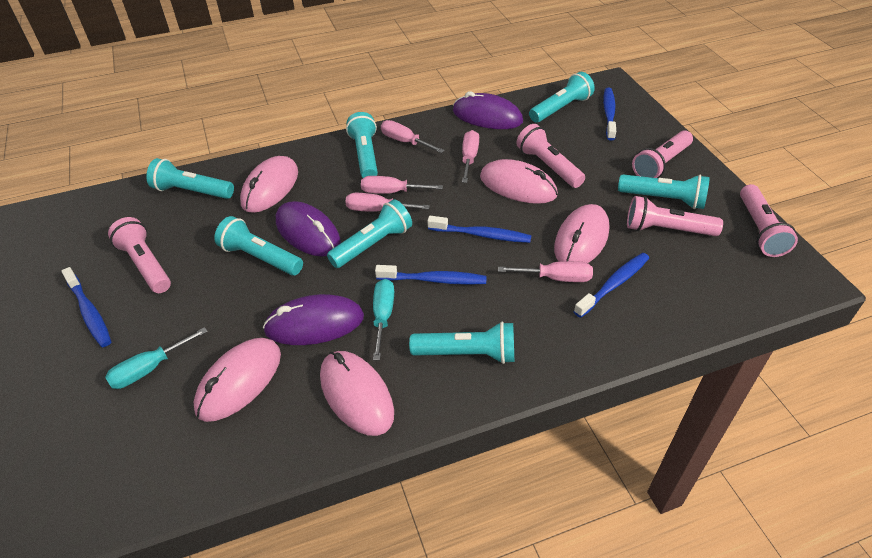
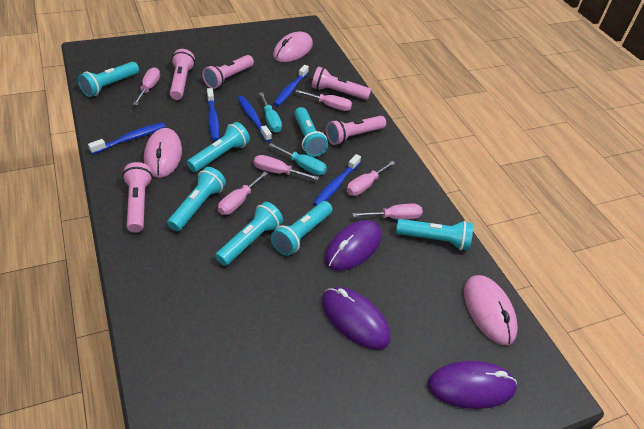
pink mouse: 5 -> 3
pink screwdriver: 5 -> 6

